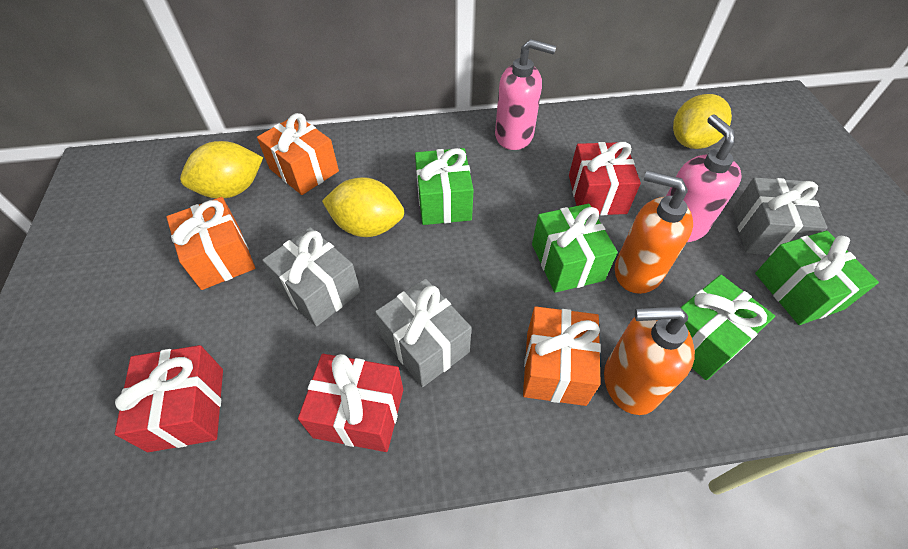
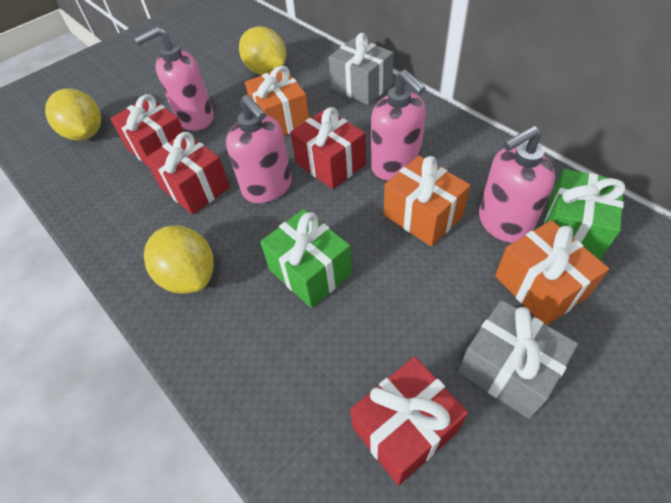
green gift: 4 -> 2
grey gift: 3 -> 2
orange soap dispenser: 2 -> 0
pink soap dispenser: 2 -> 4
red gift: 3 -> 4

